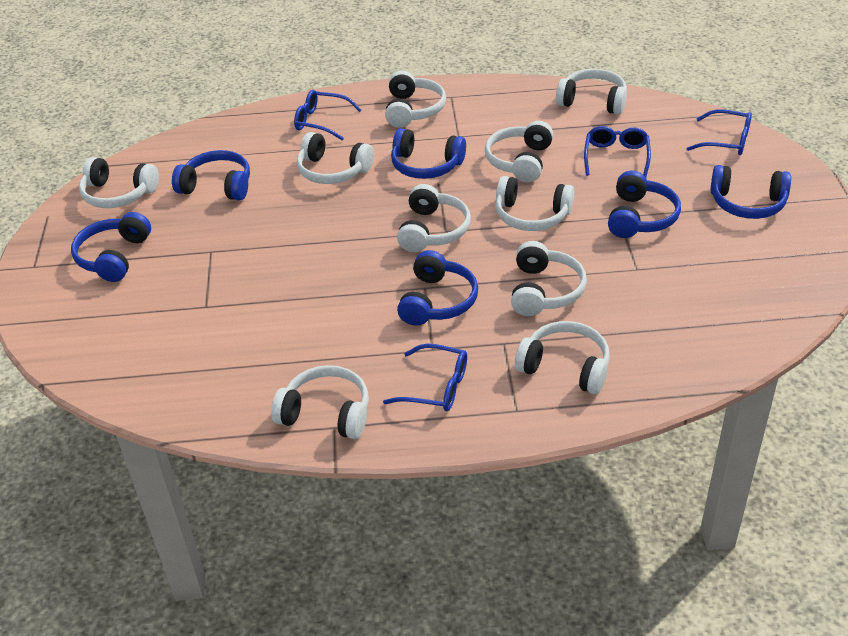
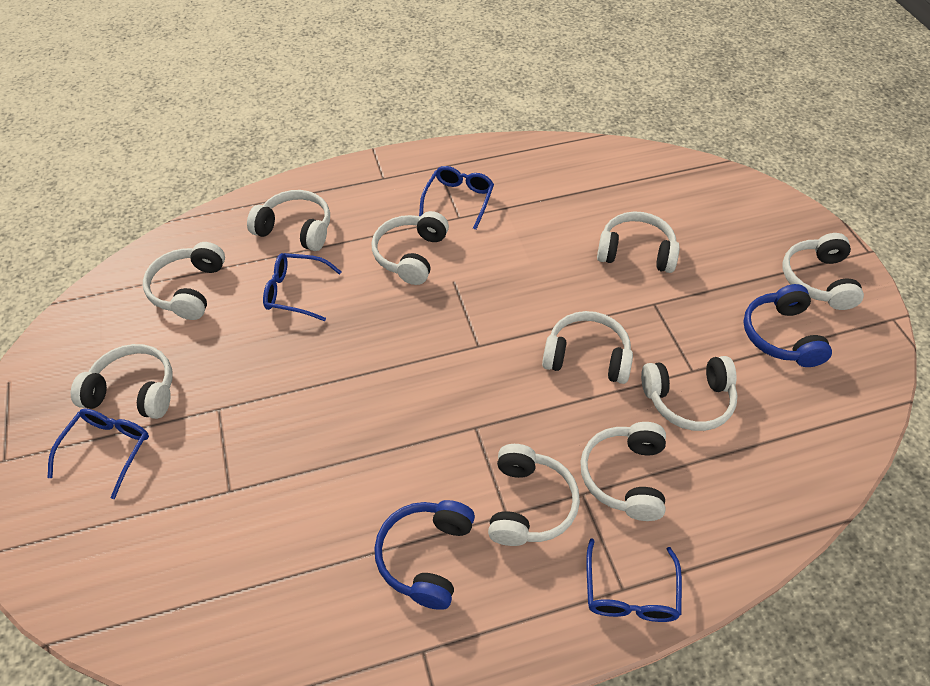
blue headphones: 6 -> 2

